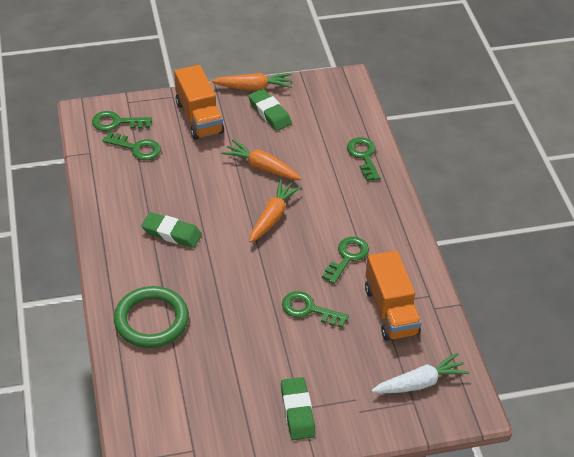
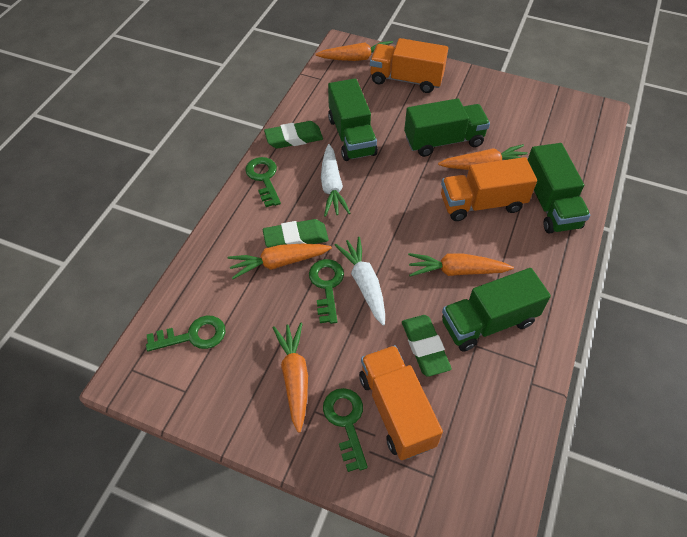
green key: 5 -> 4
green ring: 1 -> 0
green truck: 0 -> 4
orange carrot: 3 -> 5
orange truck: 2 -> 3
white carrot: 1 -> 2

